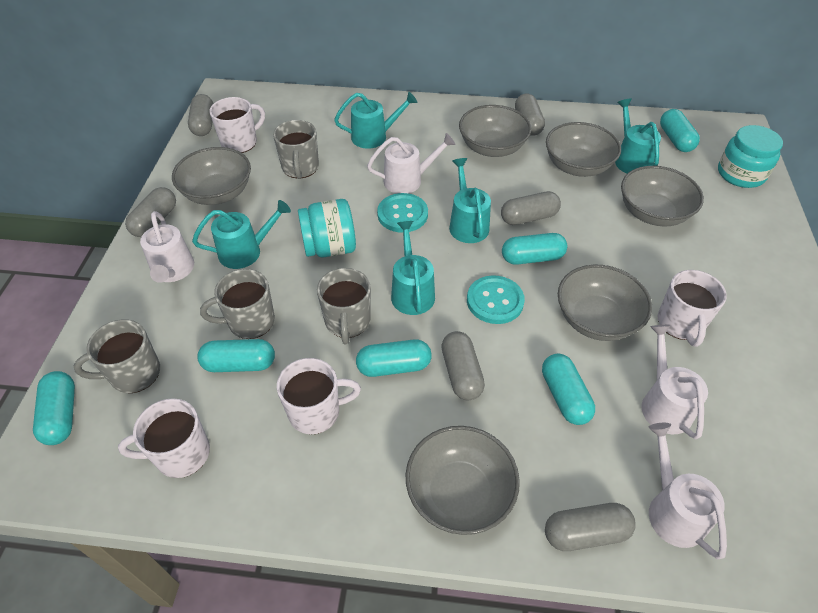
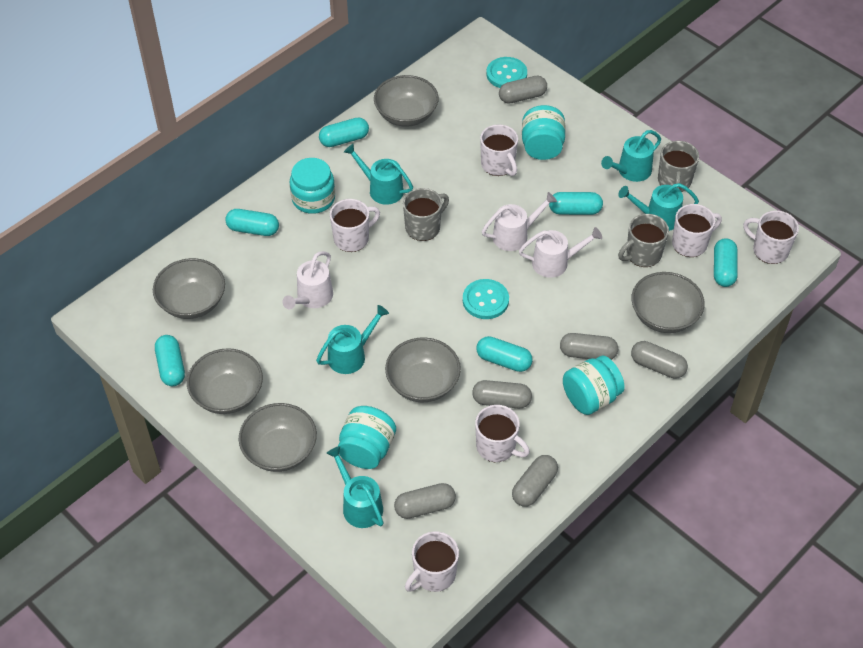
grey mug: 4 -> 3
turquoise jar: 2 -> 4
white mug: 4 -> 6
white watering can: 4 -> 3

